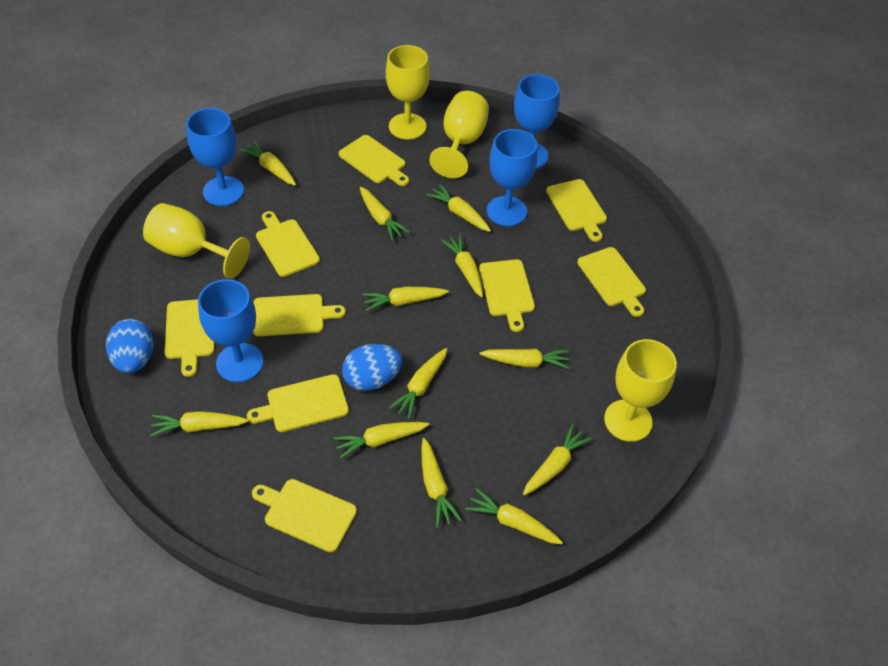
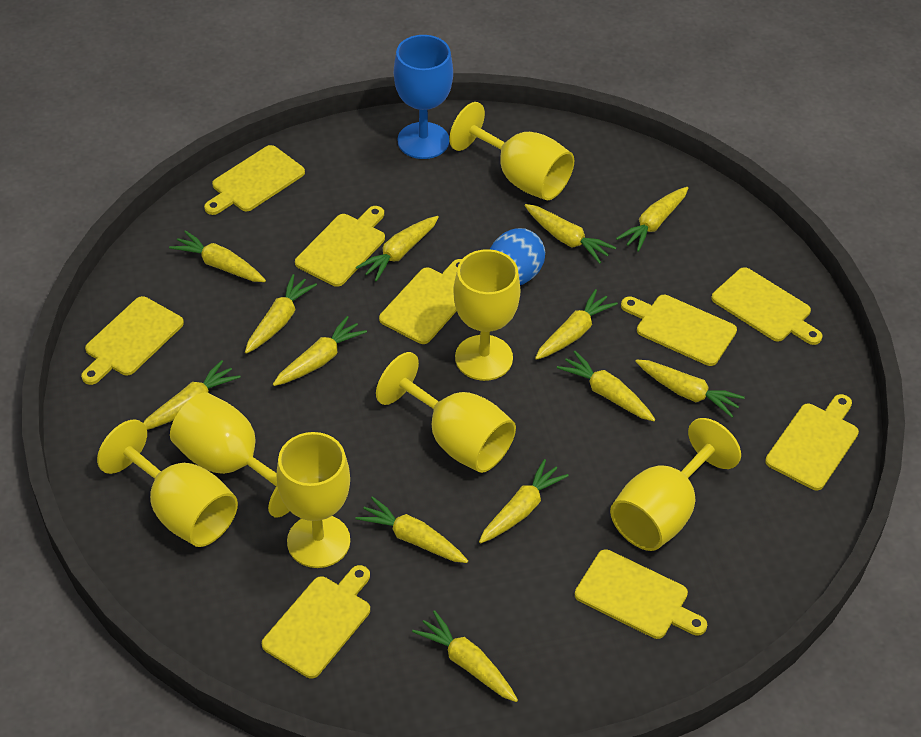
blue egg: 2 -> 1
blue goblet: 4 -> 1
yellow carrot: 12 -> 13
yellow goblet: 4 -> 7

